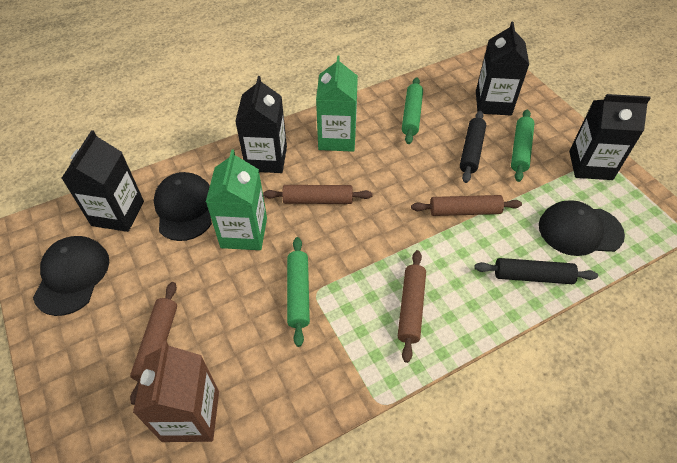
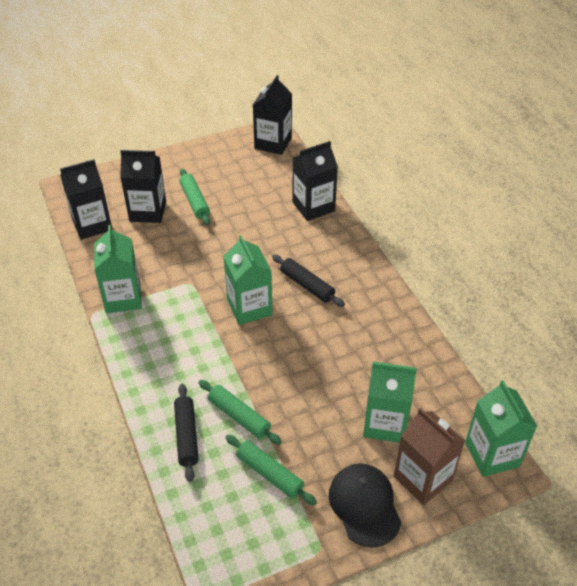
black cap: 3 -> 1
brown rolling pin: 4 -> 0
green carton: 2 -> 4

